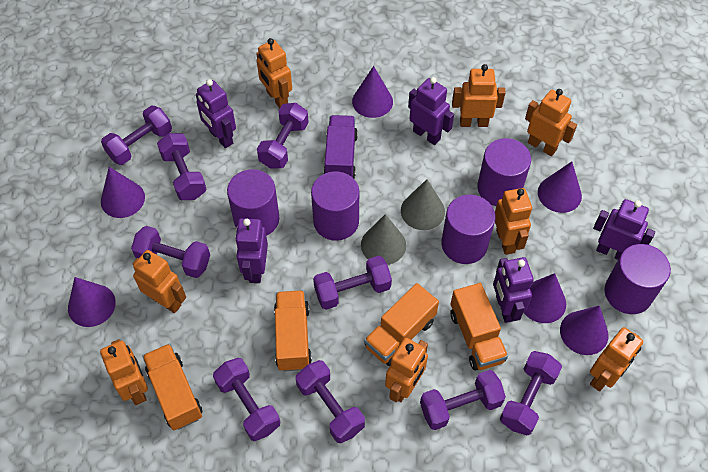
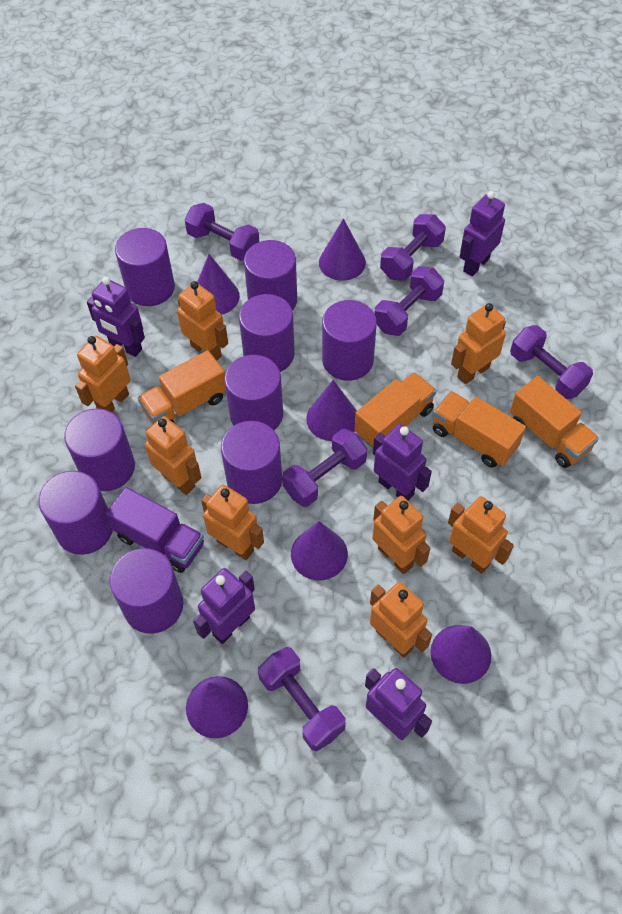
grey cone: 2 -> 0
purple cylinder: 5 -> 9
purple dumbbell: 9 -> 6

